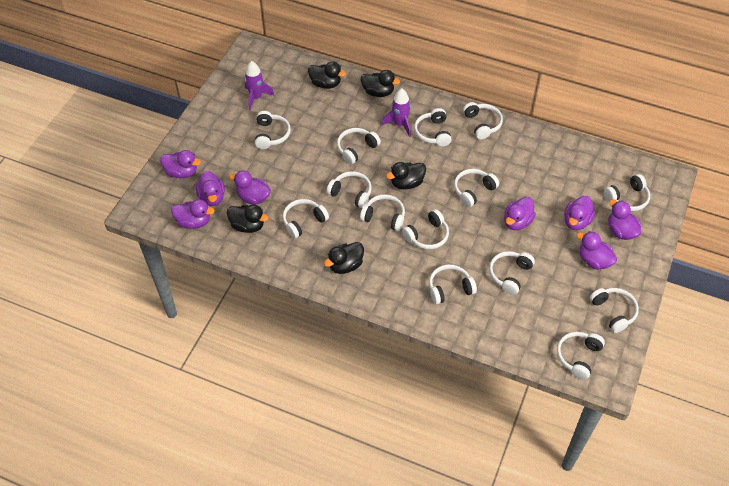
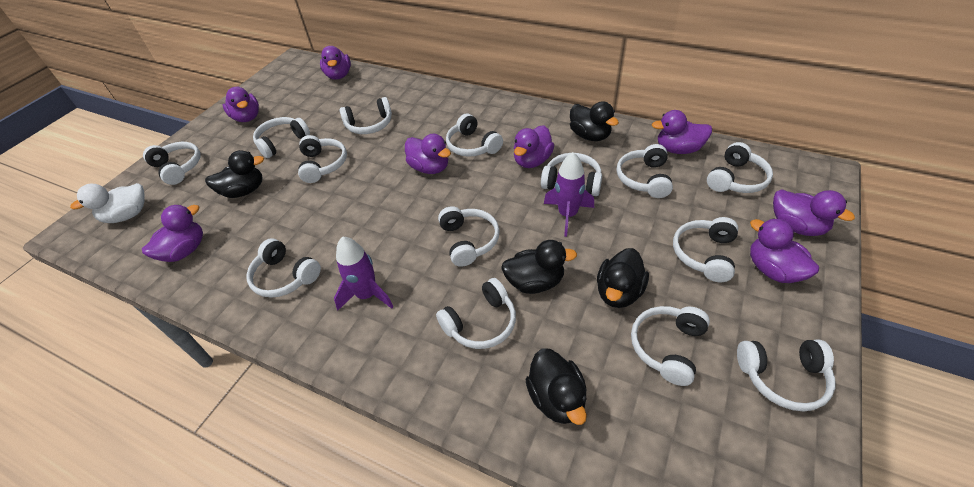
white duck: 0 -> 1

